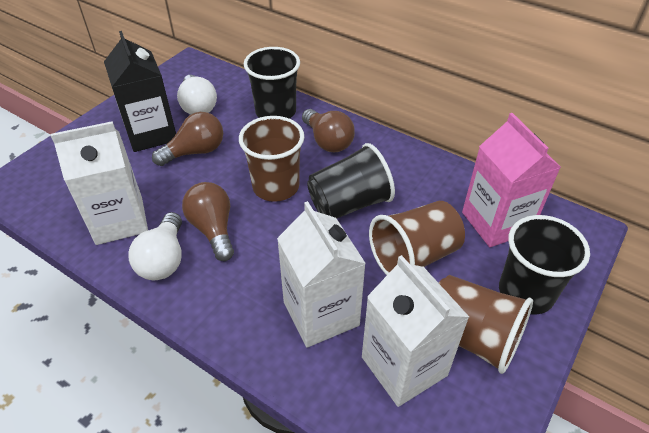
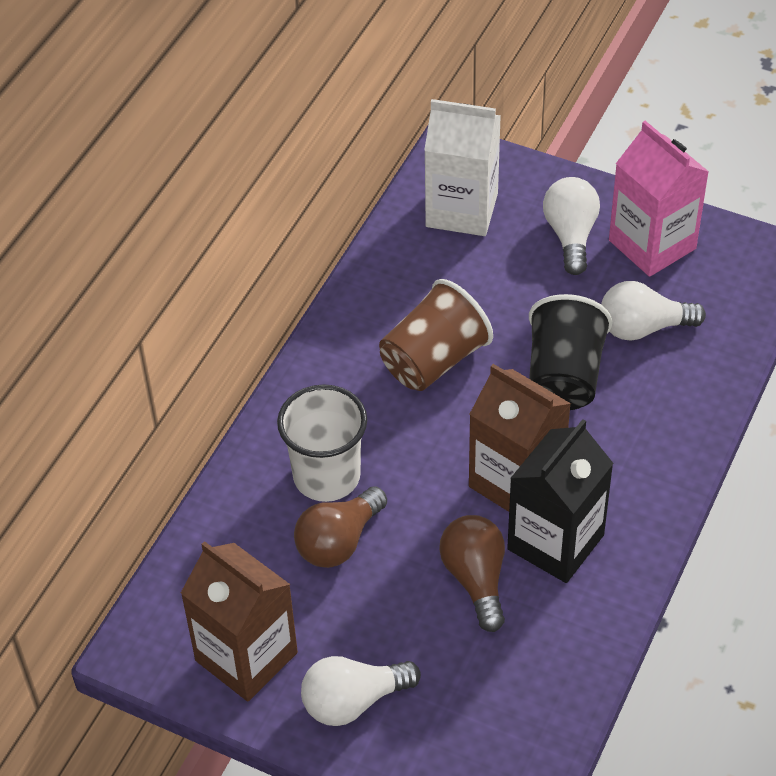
black cup: 3 -> 1
brown carton: 0 -> 2
brown cup: 3 -> 1
brown light bulb: 3 -> 2
white carton: 3 -> 1
white cup: 0 -> 1
white light bulb: 2 -> 3

